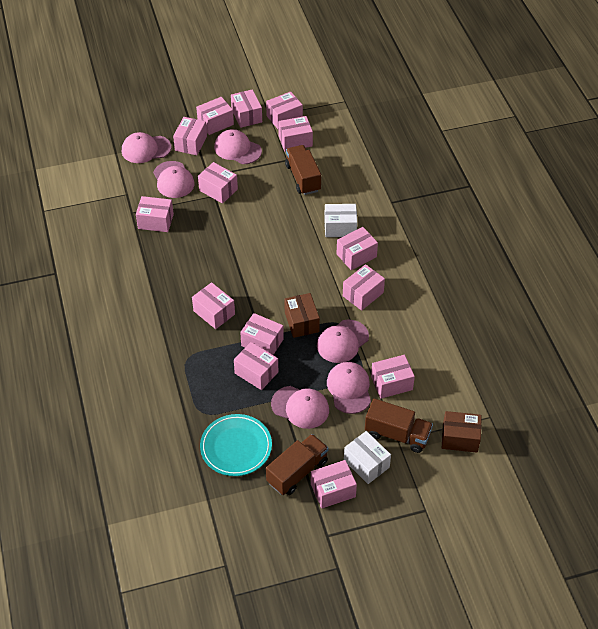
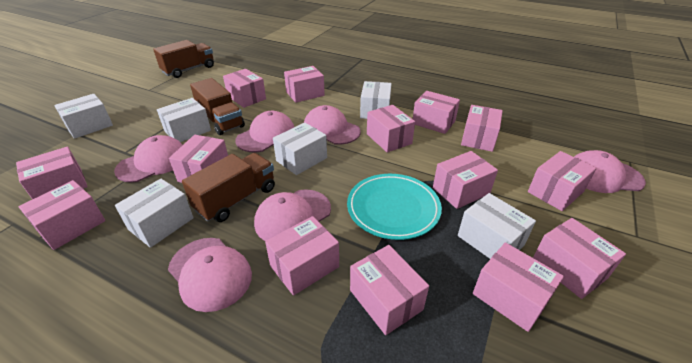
brown box: 2 -> 0
white box: 2 -> 6

